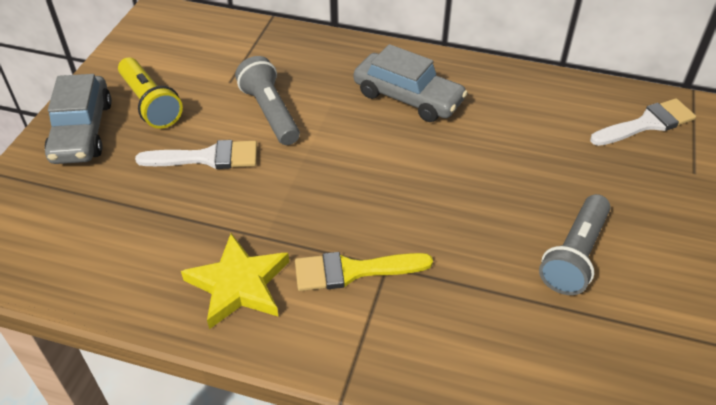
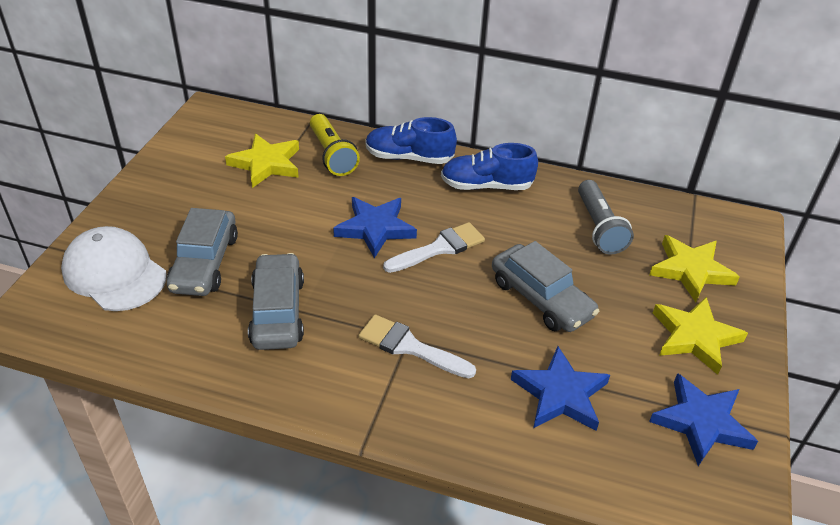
blue shoe: 0 -> 2
blue star: 0 -> 3
grey car: 2 -> 3
grey flashlight: 2 -> 1
white cap: 0 -> 1
yellow brush: 1 -> 0
yellow star: 1 -> 3

